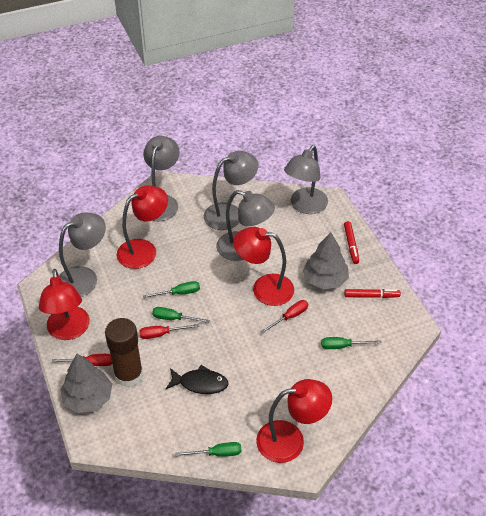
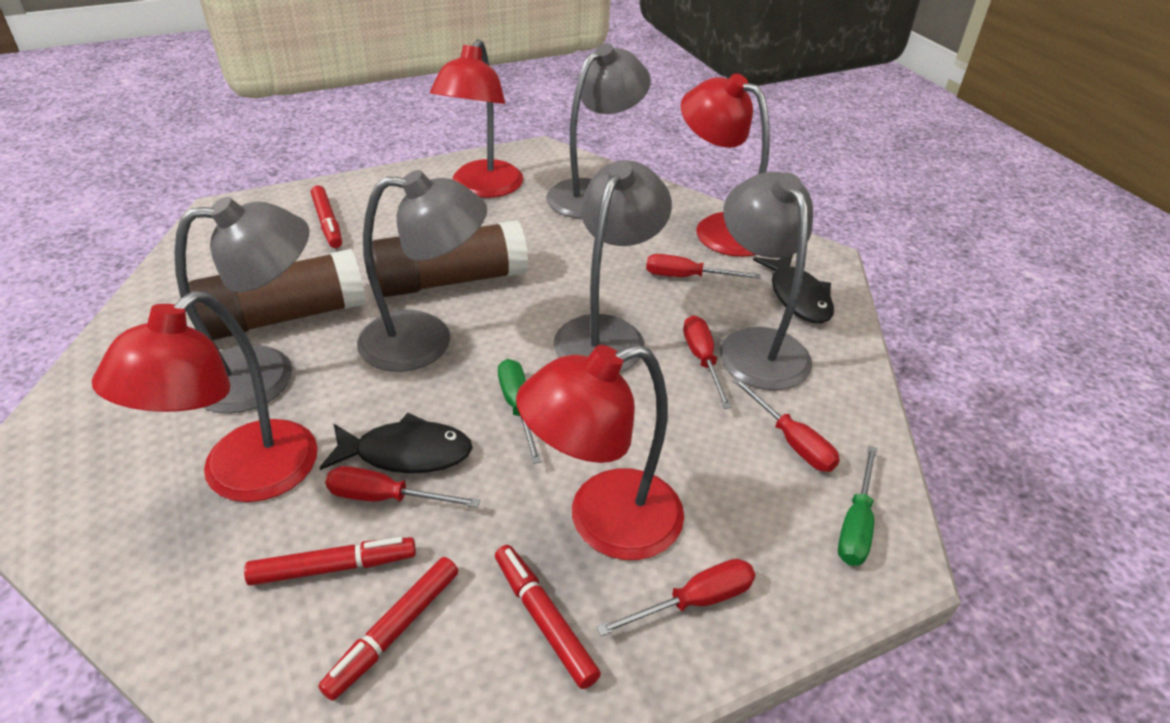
black fish: 1 -> 2
brown glue stick: 1 -> 2
green screwdriver: 4 -> 2
grey tree: 2 -> 0
red marker: 2 -> 4
red screwdriver: 3 -> 5

